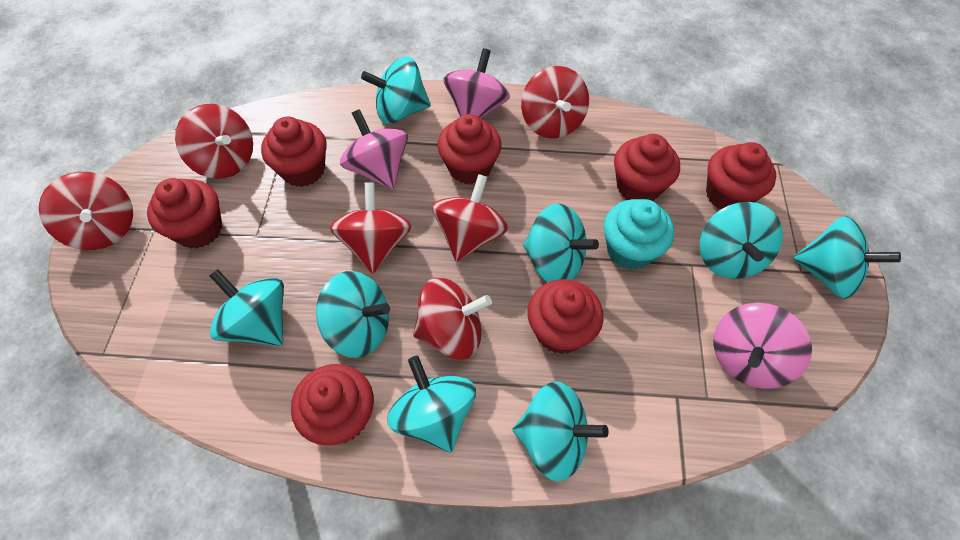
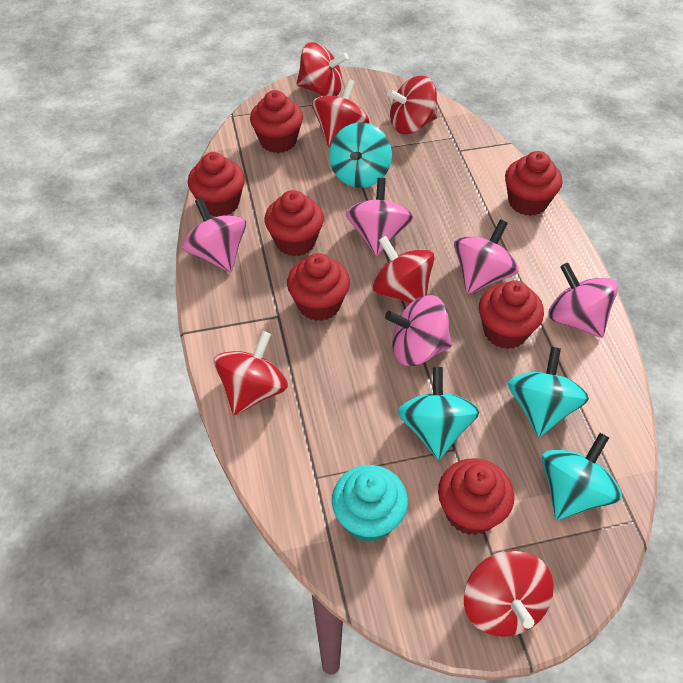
pink spinning top: 3 -> 5
turquoise spinning top: 8 -> 4

